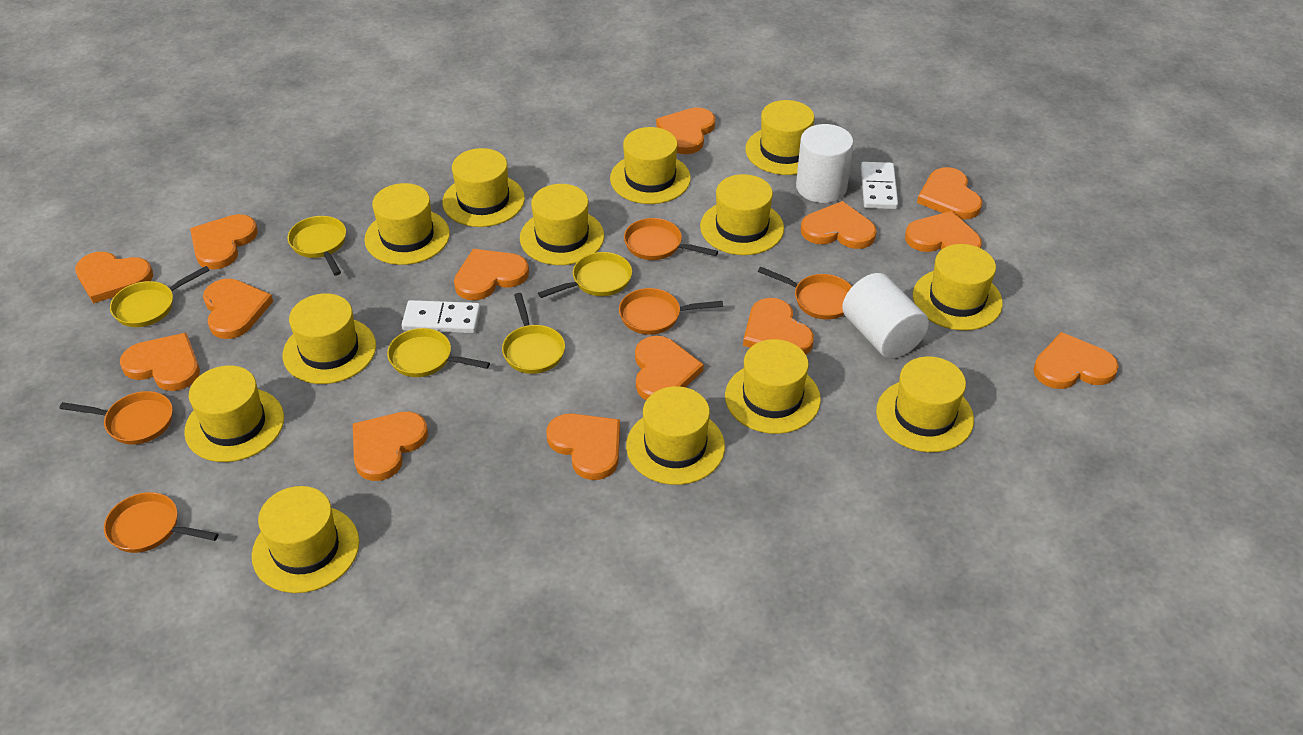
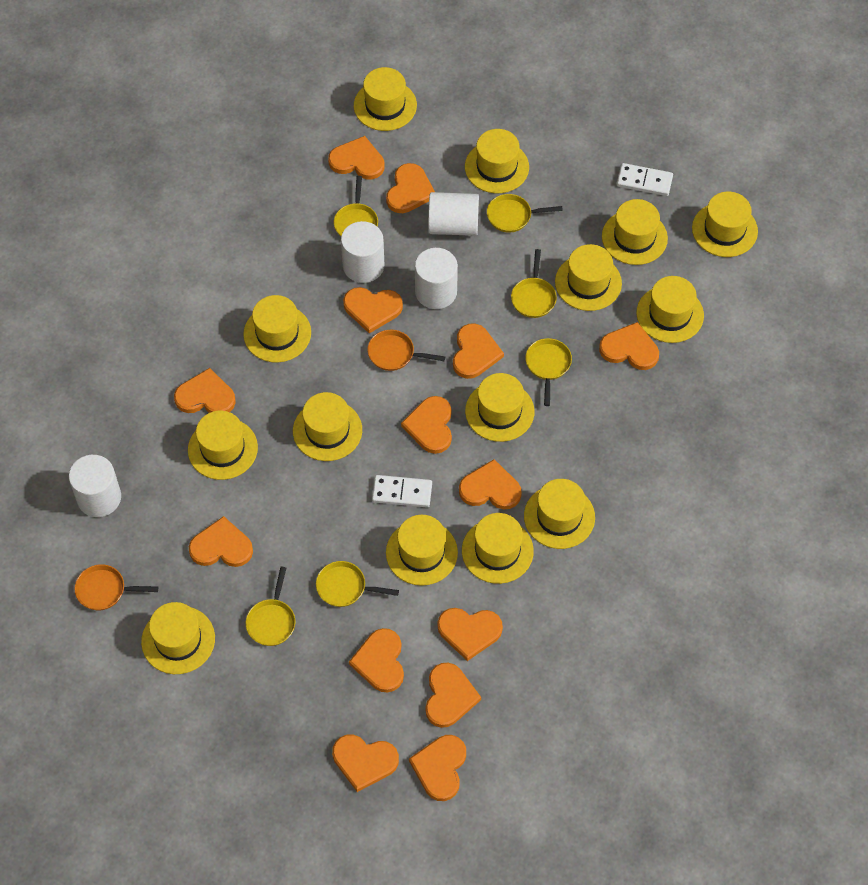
orange pan: 5 -> 2
white cylinder: 2 -> 4
yellow hat: 13 -> 14
yellow pan: 5 -> 6

